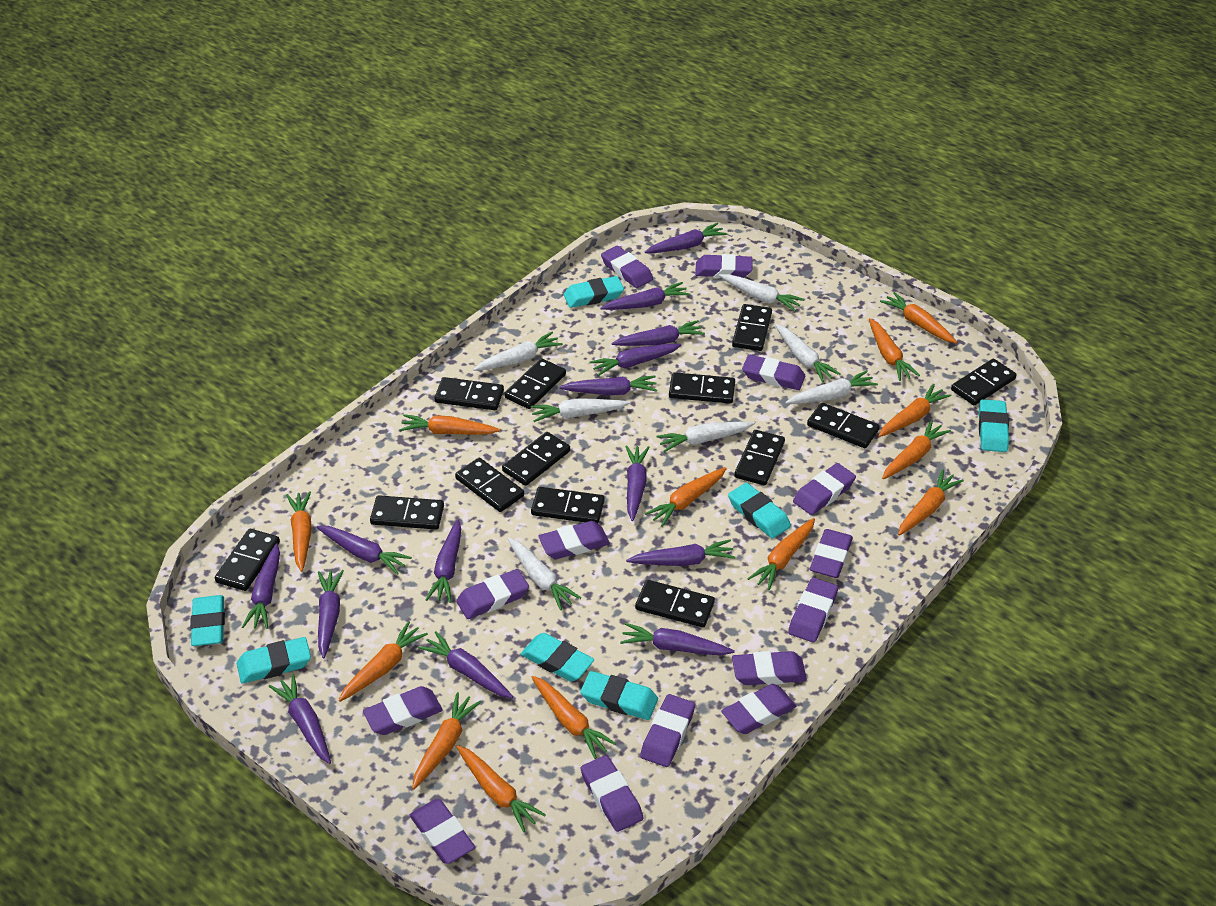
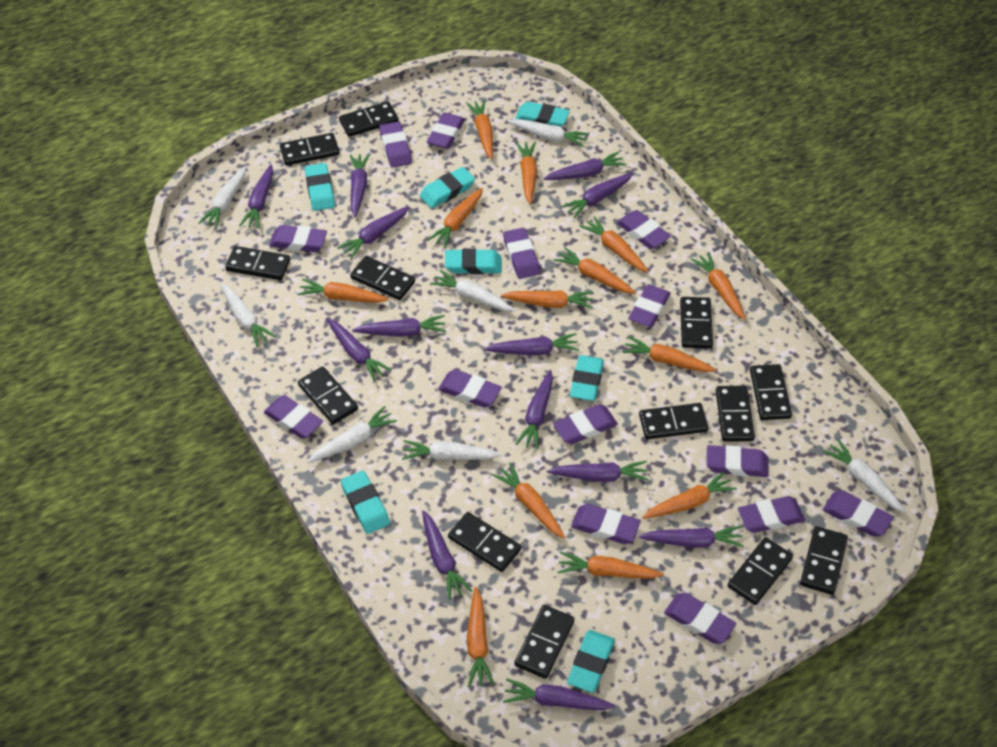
purple carrot: 14 -> 13

